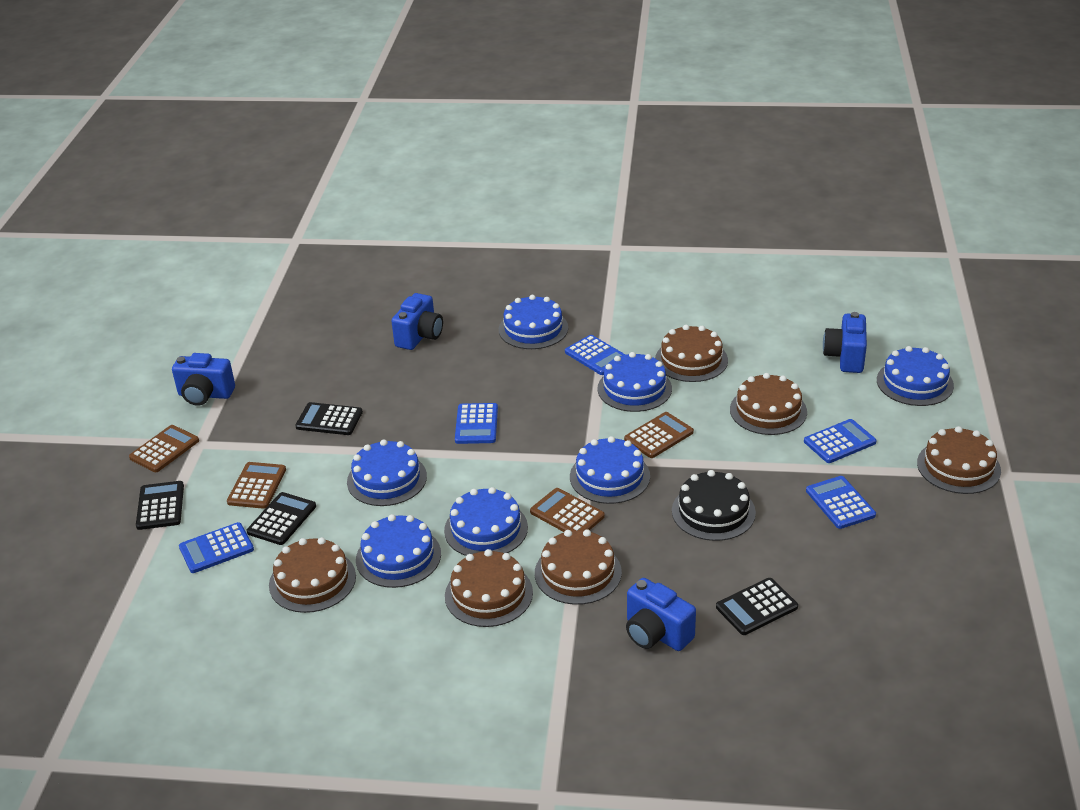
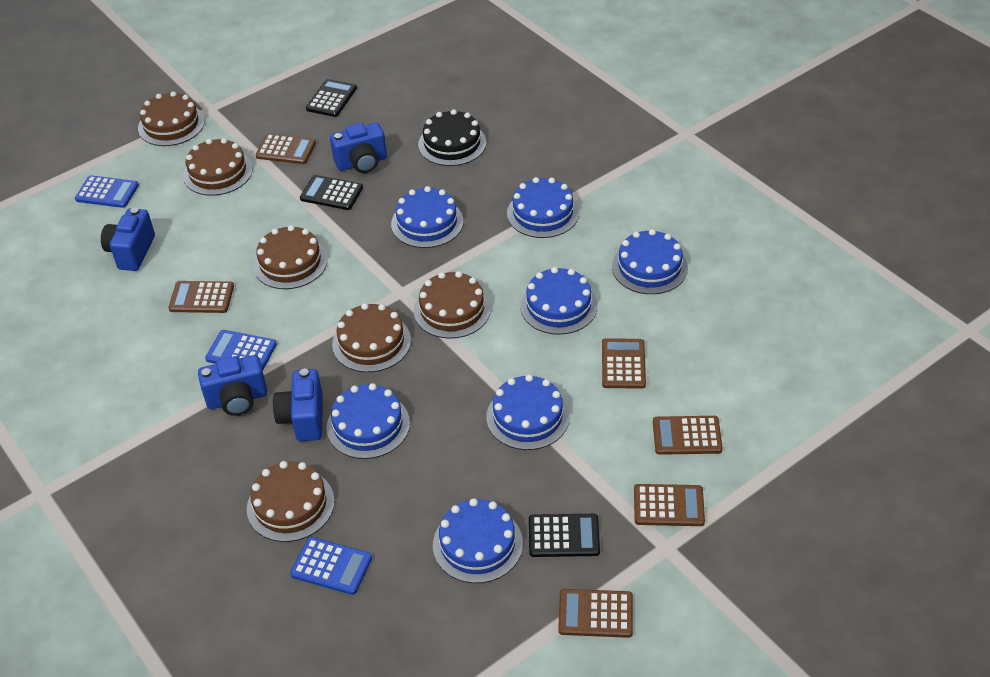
black calculator: 4 -> 3
blue calculator: 5 -> 3
brown calculator: 4 -> 6

